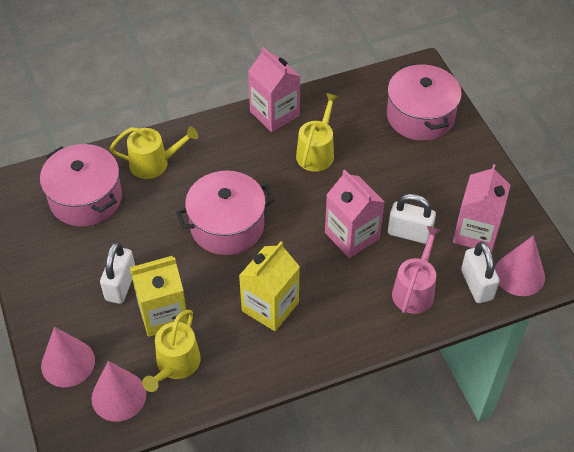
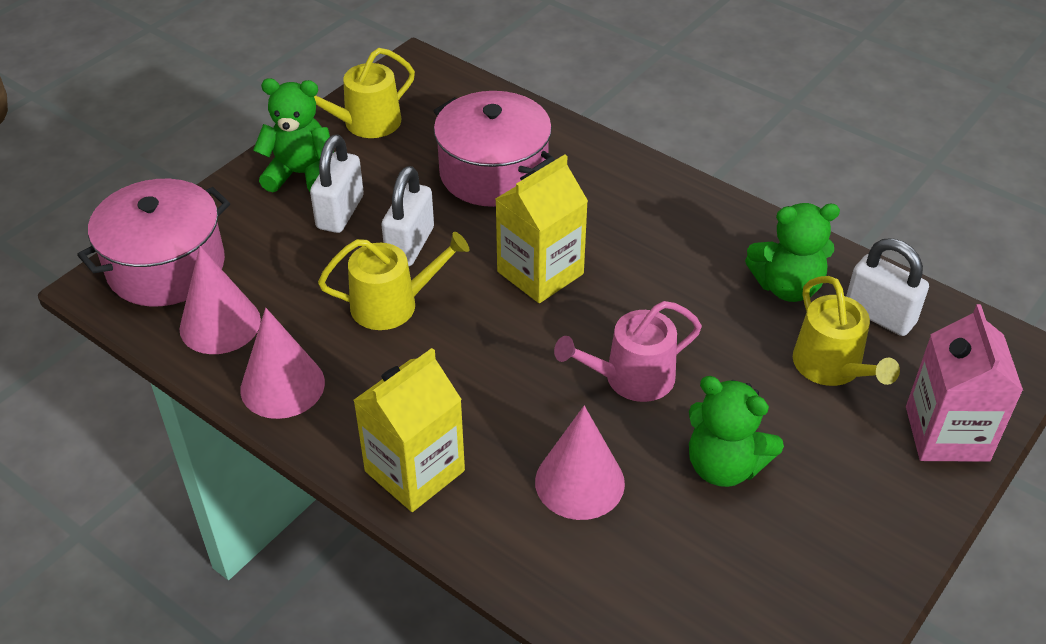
green teddy bear: 0 -> 3
pink carton: 3 -> 1
pink pot: 3 -> 2

